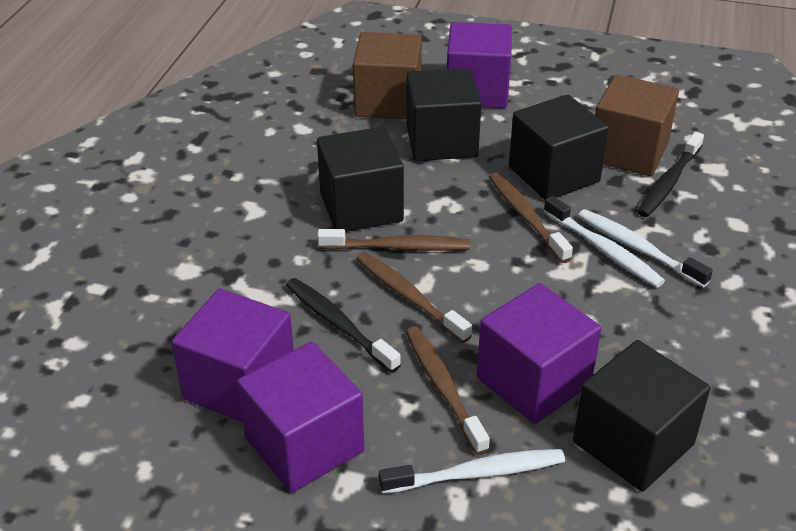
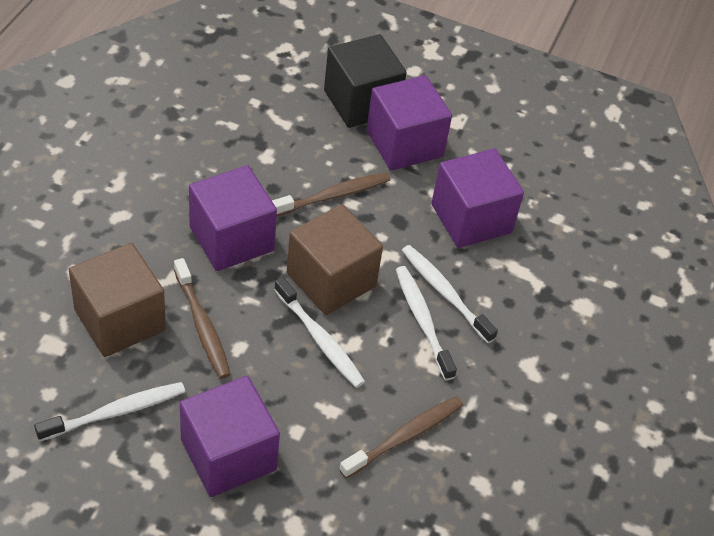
black cube: 4 -> 1
black toothbrush: 2 -> 0
brown toothbrush: 4 -> 3
white toothbrush: 3 -> 4

